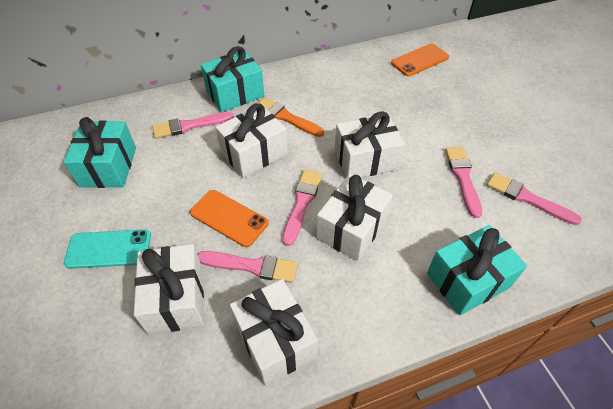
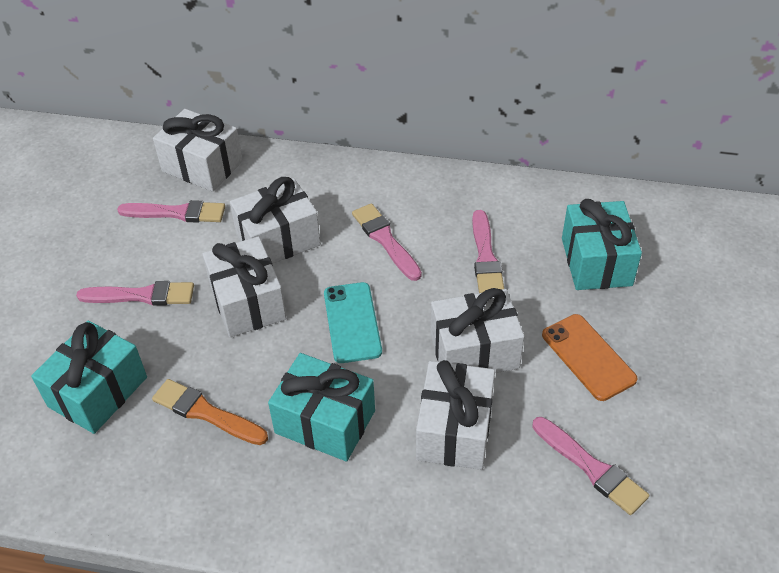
orange phone: 2 -> 1

